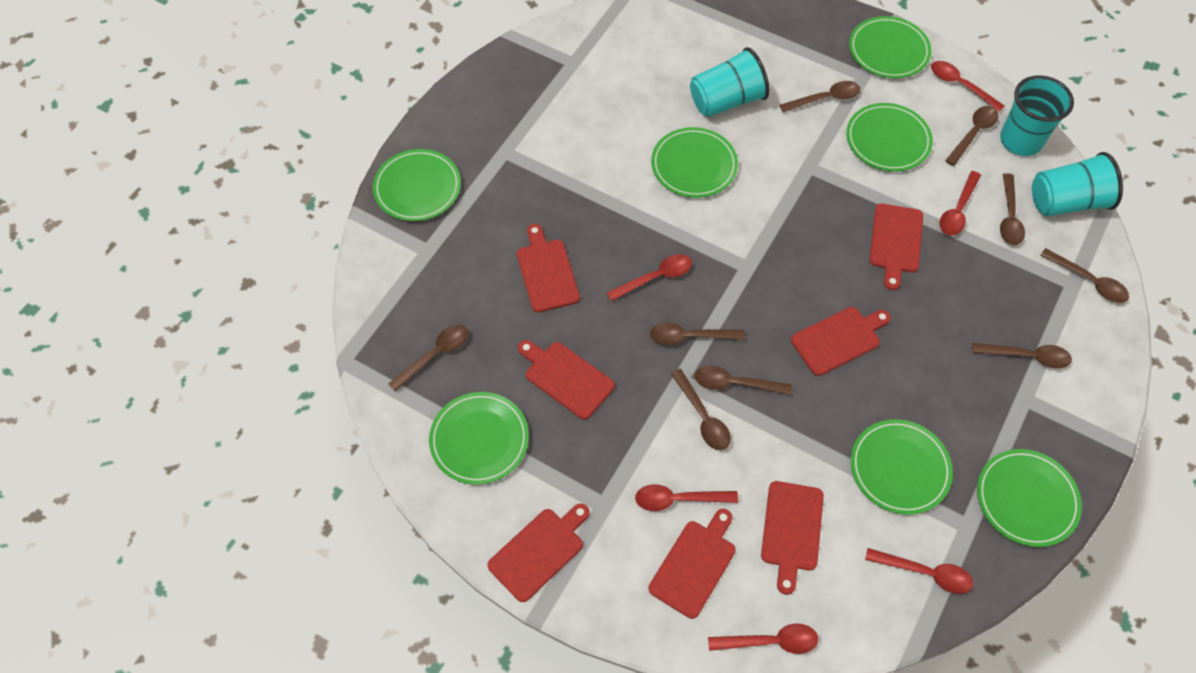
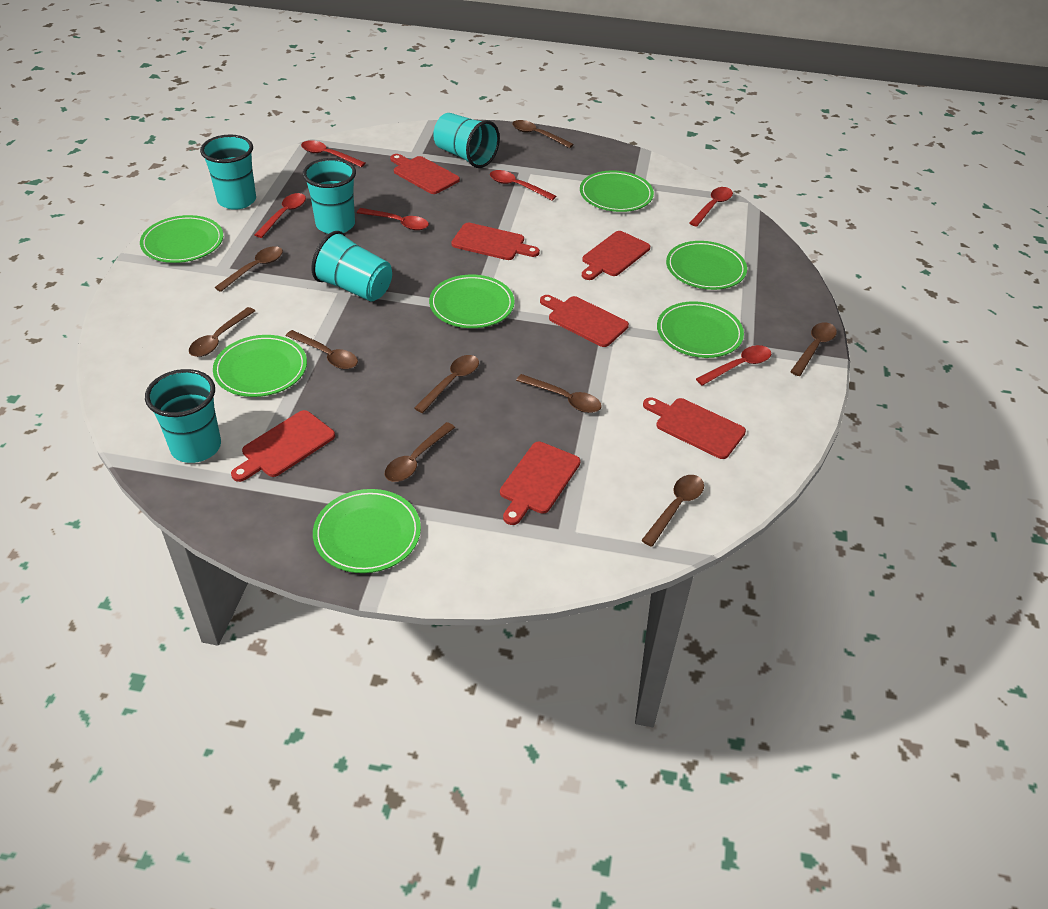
turquoise cup: 3 -> 5

